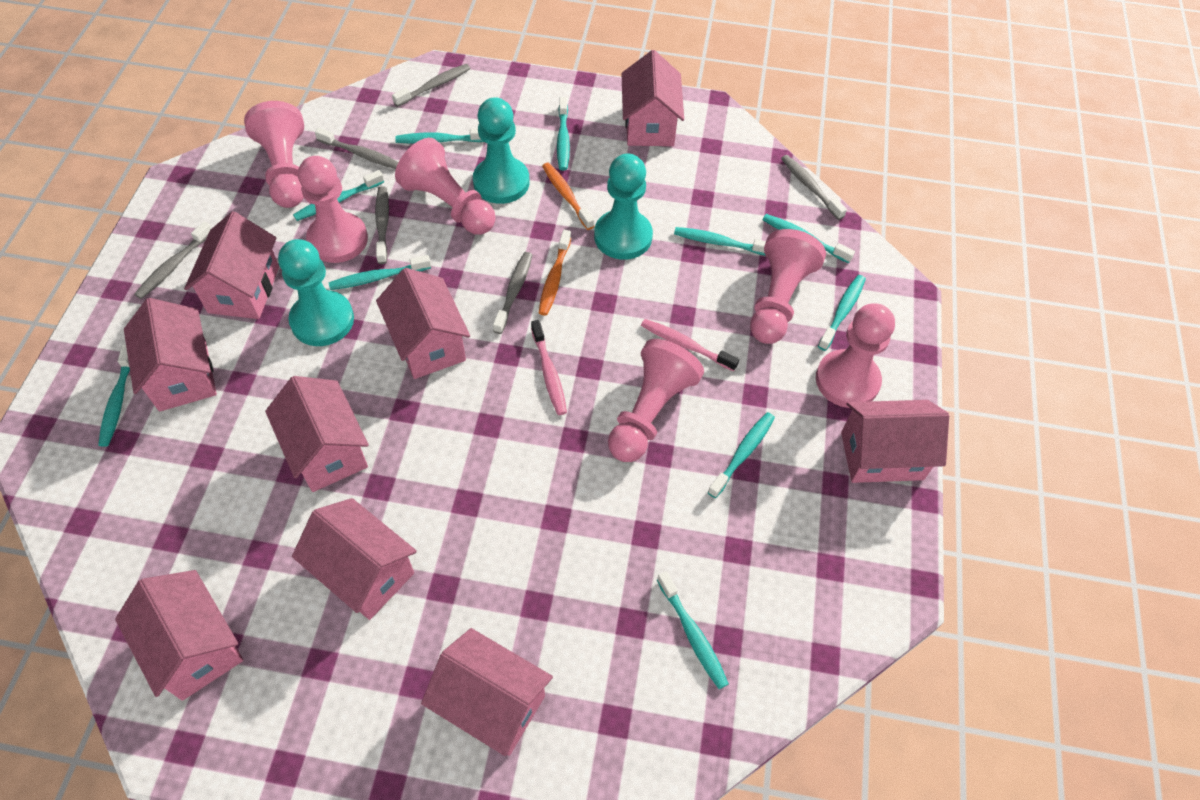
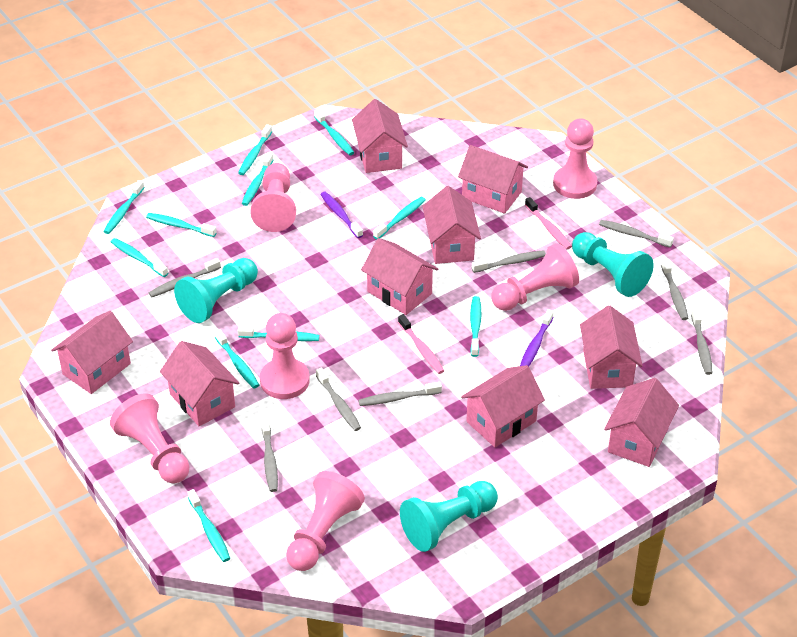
grey toothbrush: 6 -> 8
orange toothbrush: 2 -> 0
purple toothbrush: 0 -> 2
turquoise toothbrush: 10 -> 11

